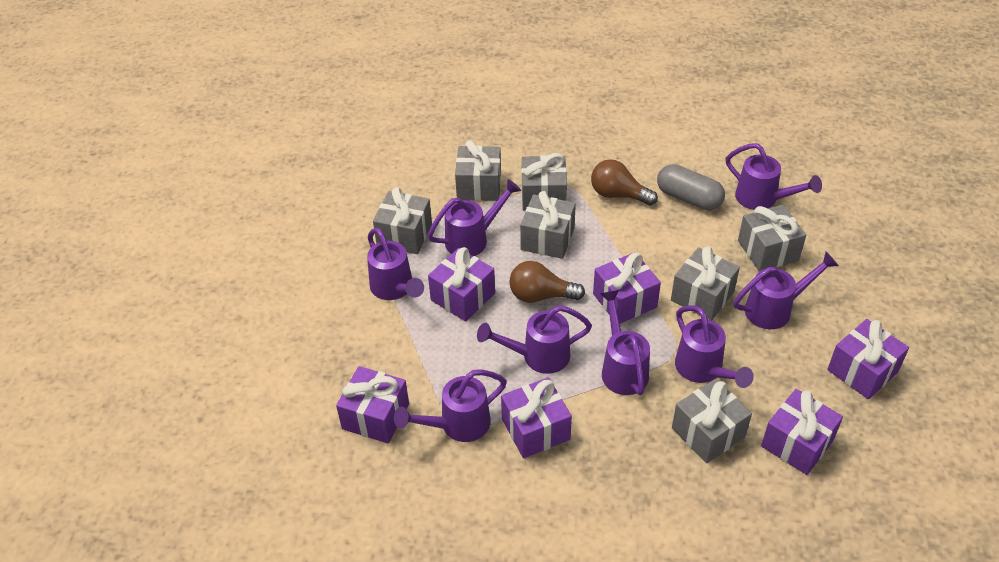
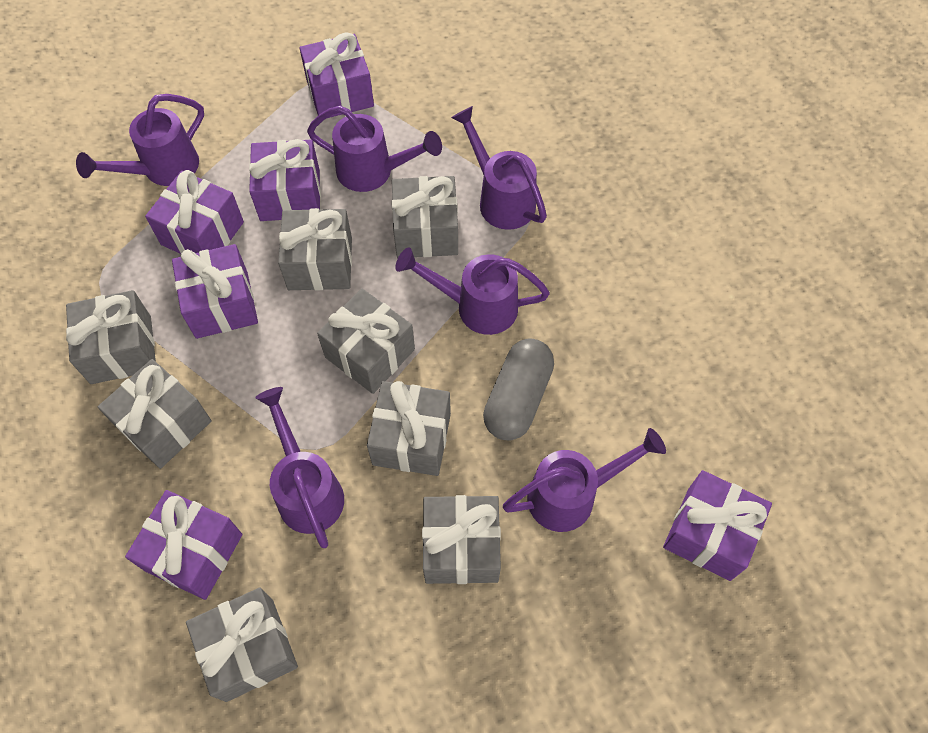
brown light bulb: 2 -> 0
grey gift: 7 -> 8
purple watering can: 8 -> 6

